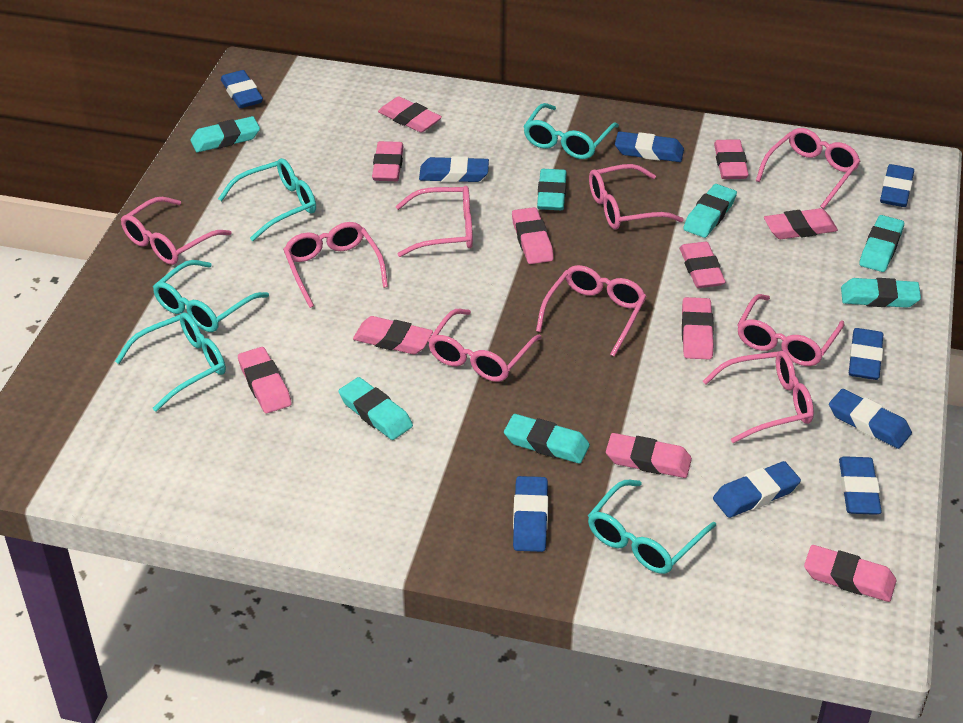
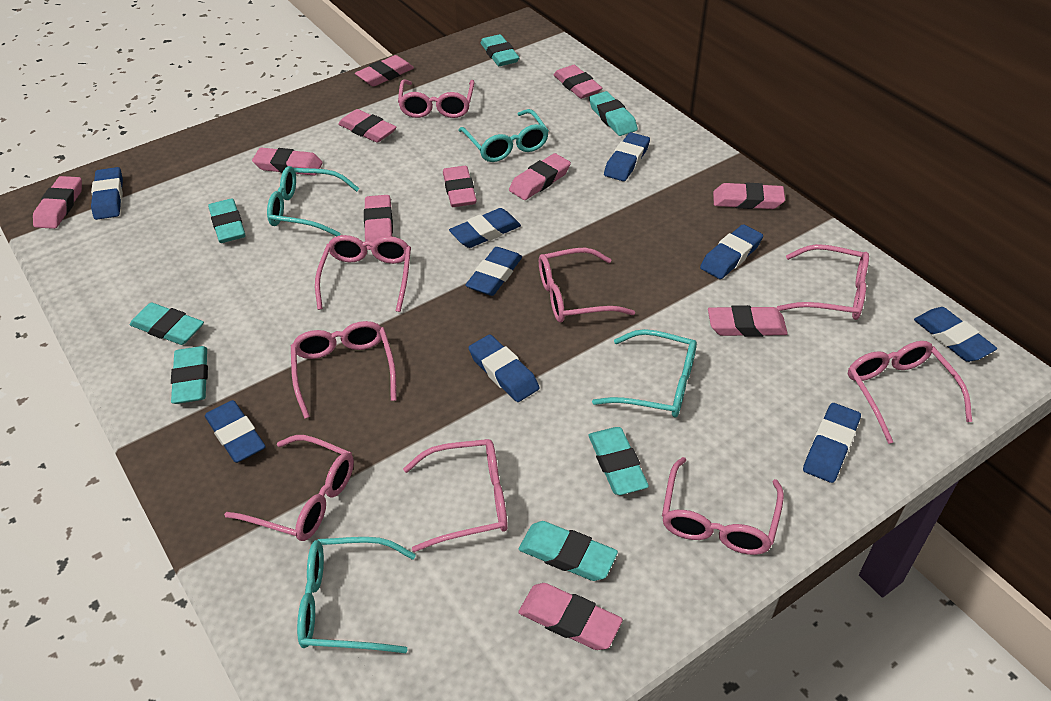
turquoise glasses: 5 -> 4

